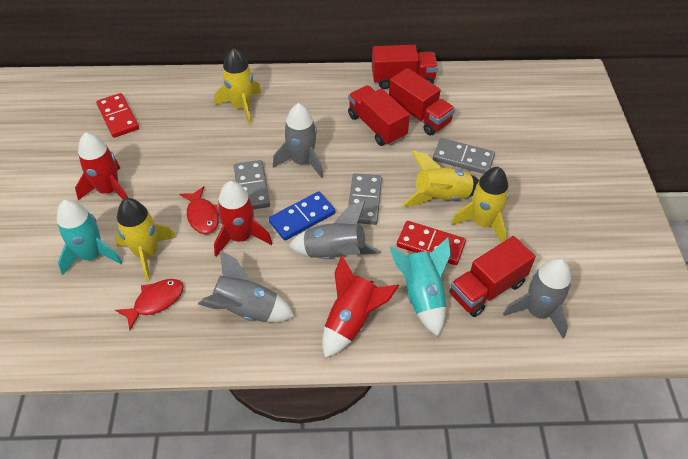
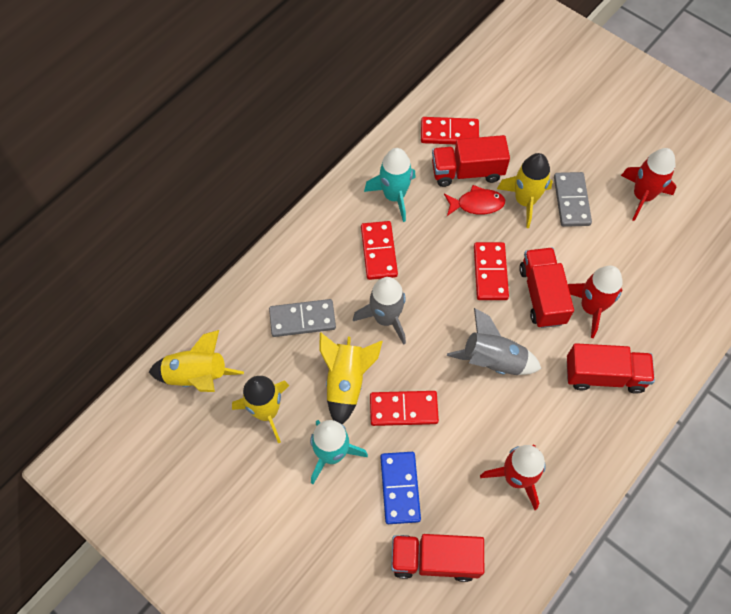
grey domino: 3 -> 2
grey rocket: 4 -> 2
red domino: 2 -> 4
red fish: 2 -> 1

